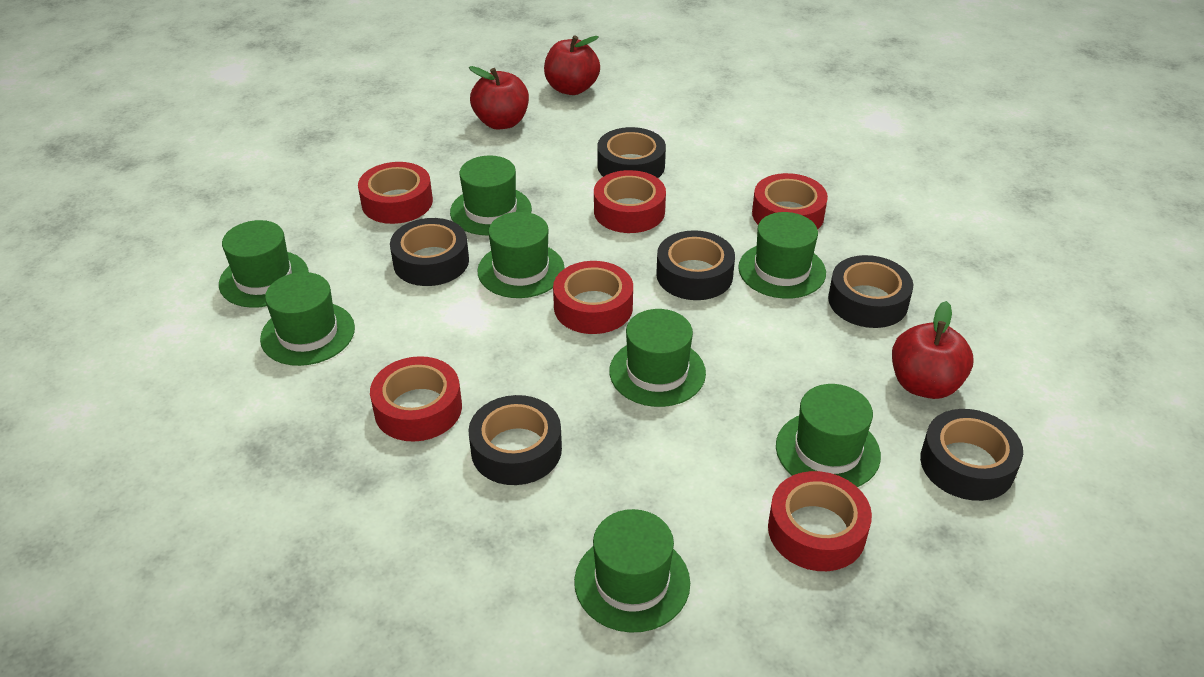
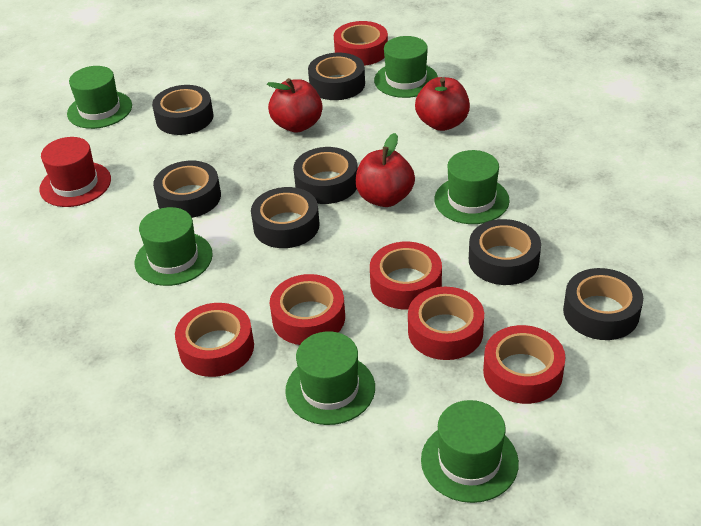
black tape: 6 -> 7
green hat: 8 -> 6
red hat: 0 -> 1

